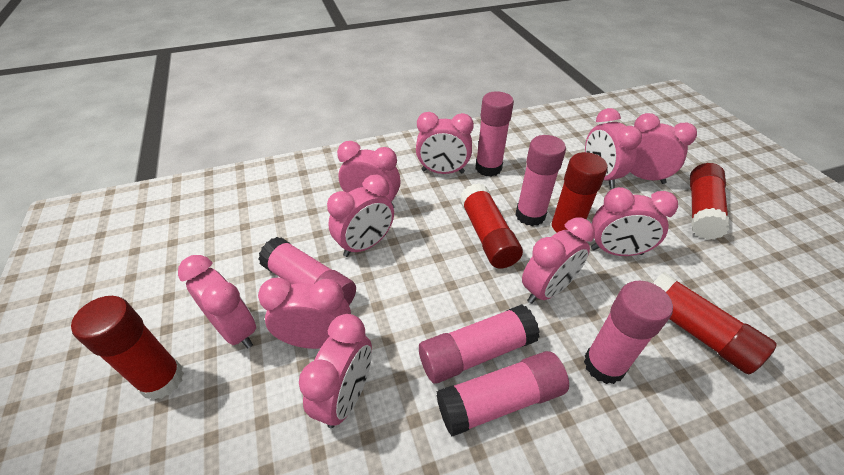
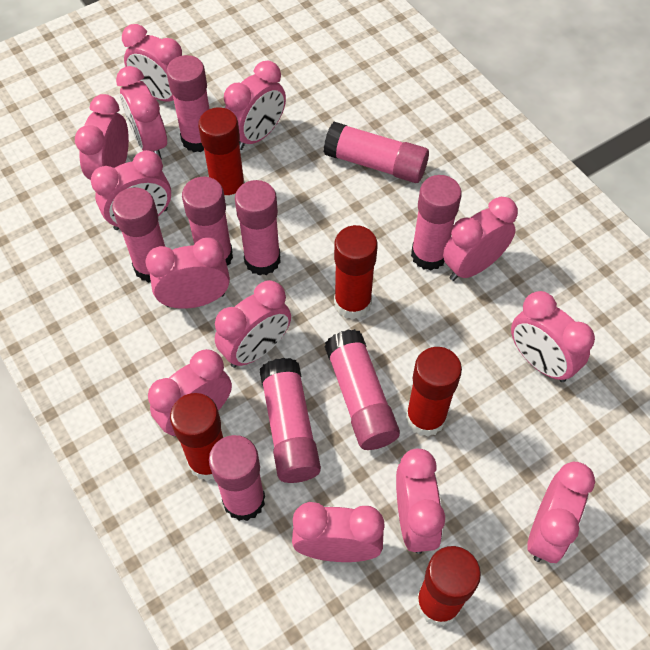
pink clock: 10 -> 13
pink glue stick: 6 -> 9

